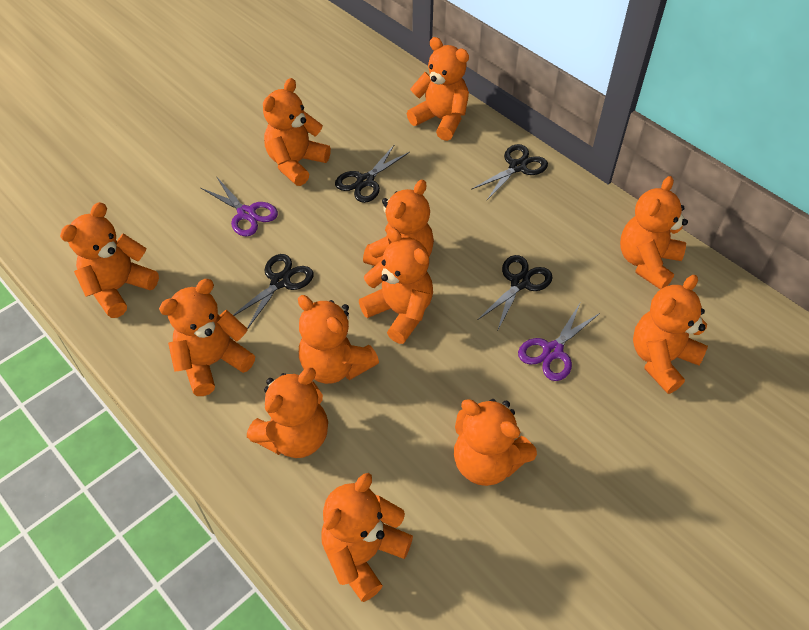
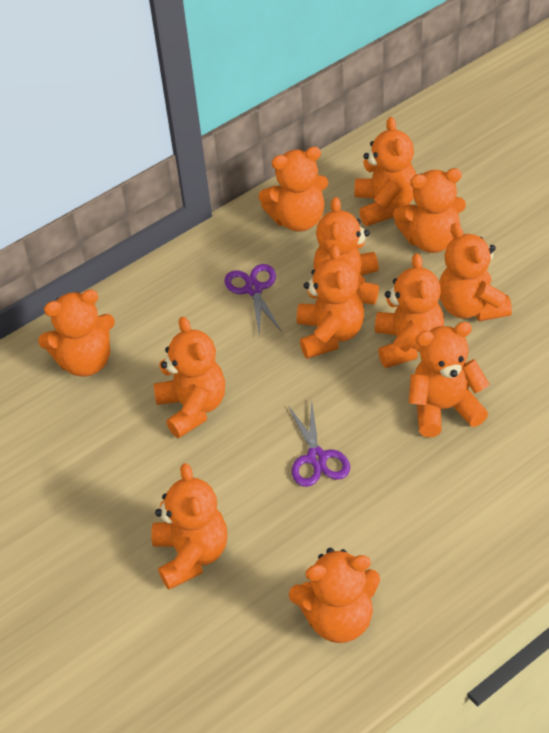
black scissors: 4 -> 0

